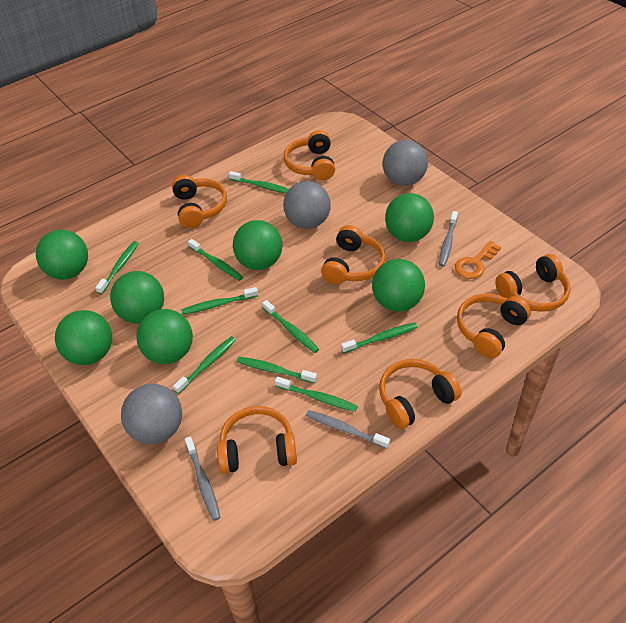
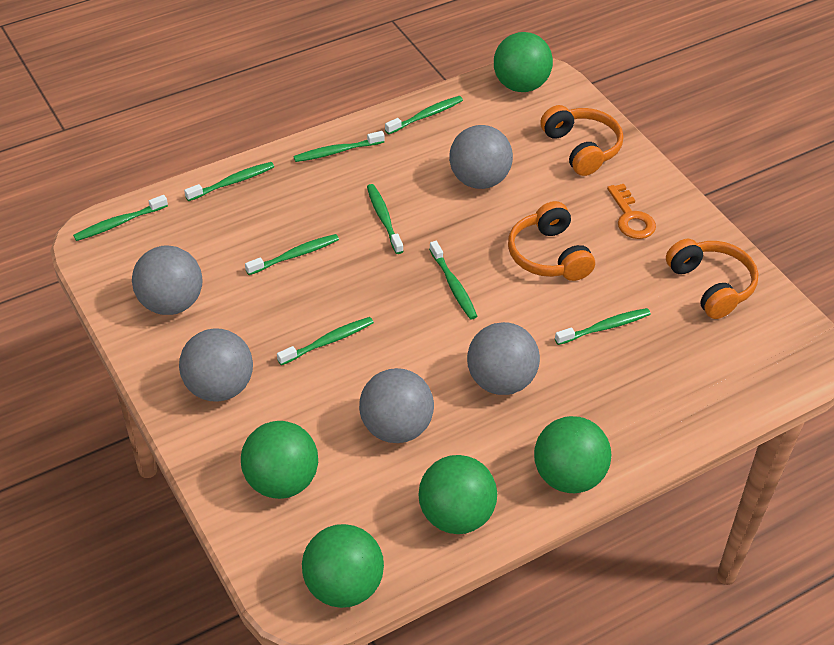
green ball: 7 -> 5
grey ball: 3 -> 5
grey toothbrush: 3 -> 0
orange headphones: 7 -> 3

